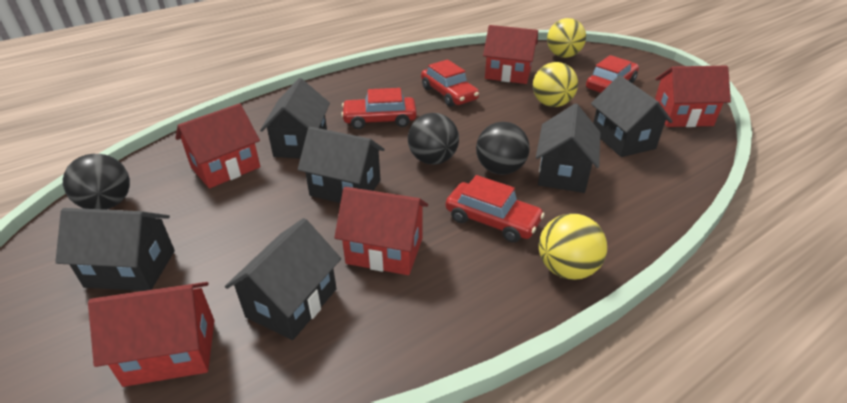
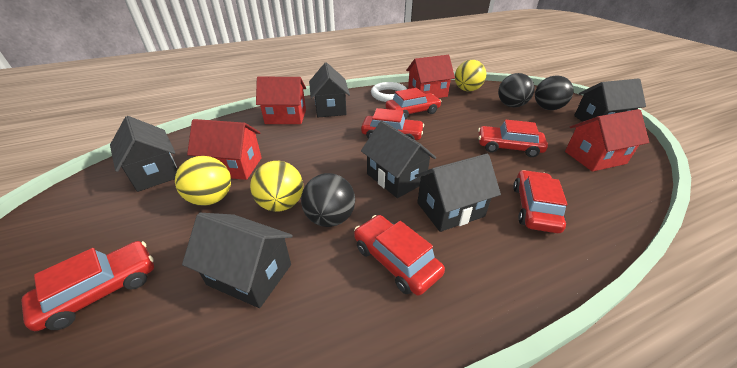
red car: 4 -> 6
red house: 5 -> 4
white ring: 0 -> 1

